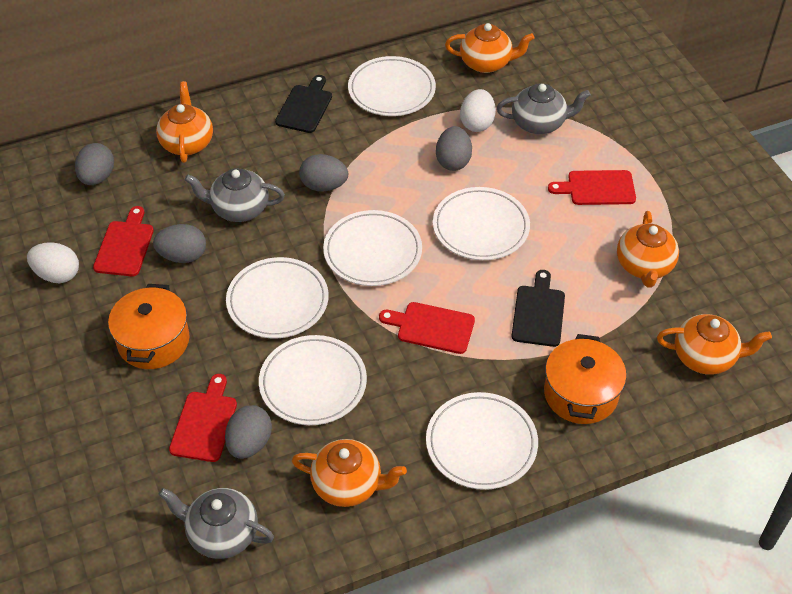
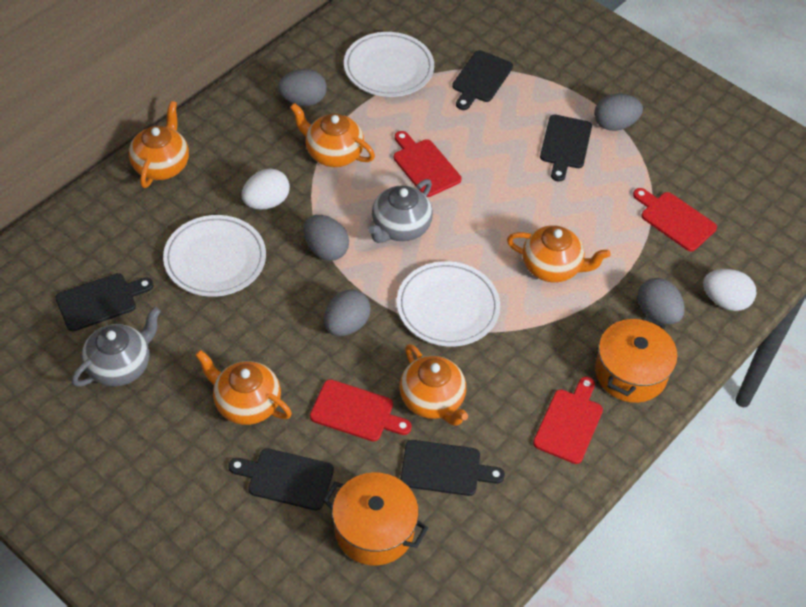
black cutting board: 2 -> 5
grey teapot: 3 -> 2
white plate: 6 -> 3

